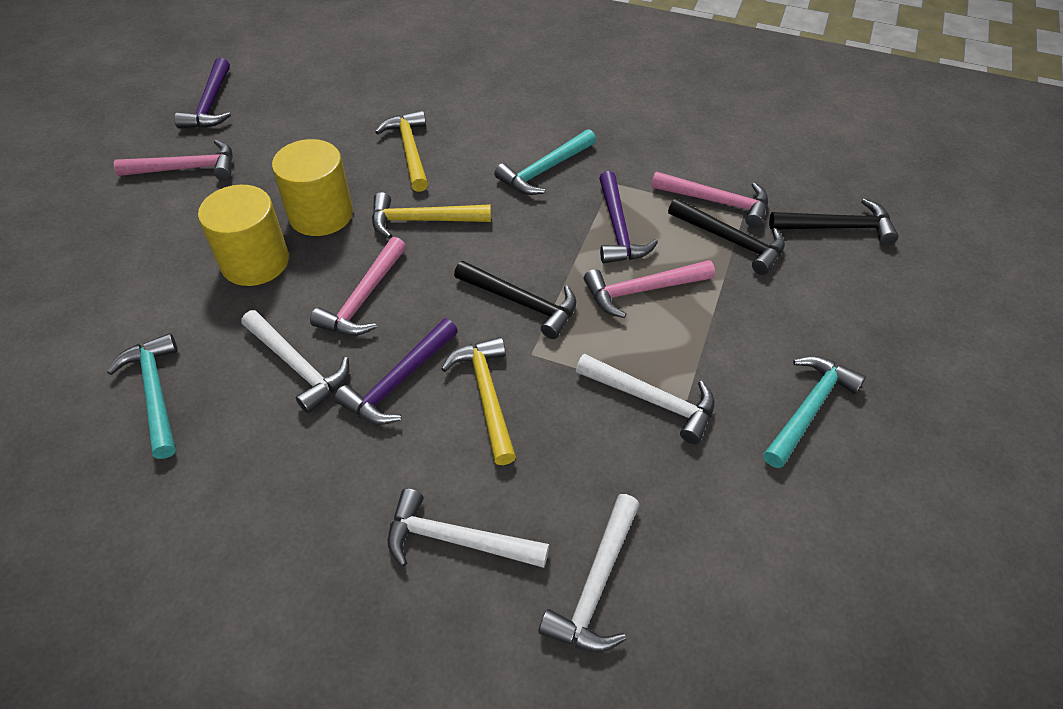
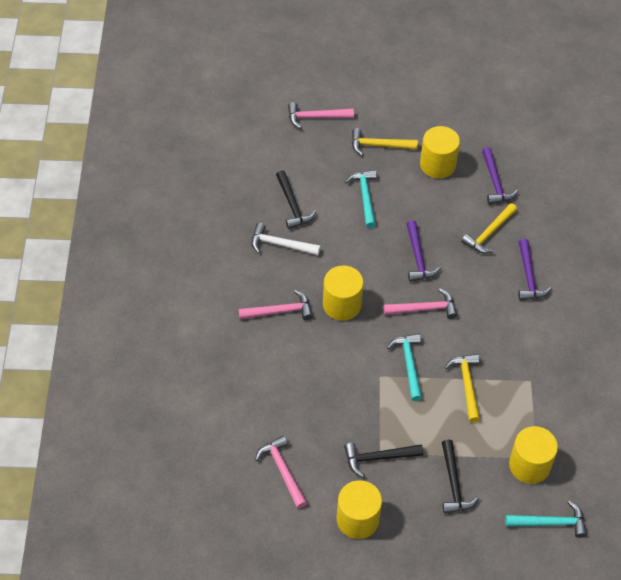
white hammer: 4 -> 1
yellow cylinder: 2 -> 4

